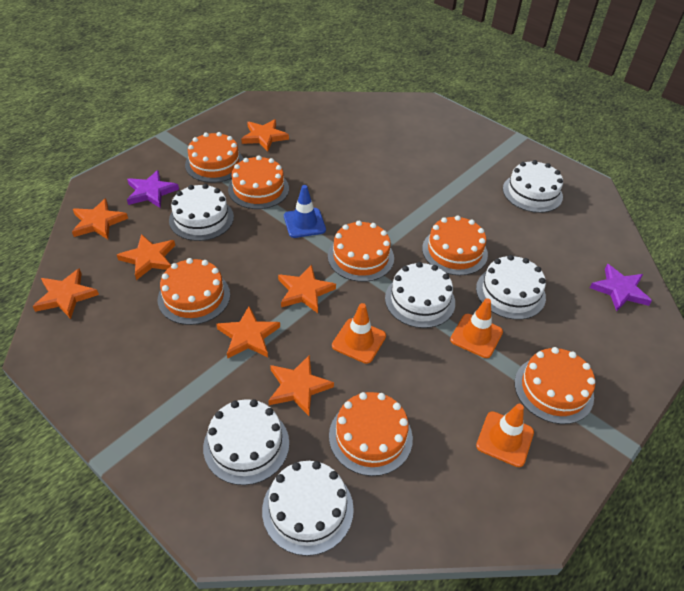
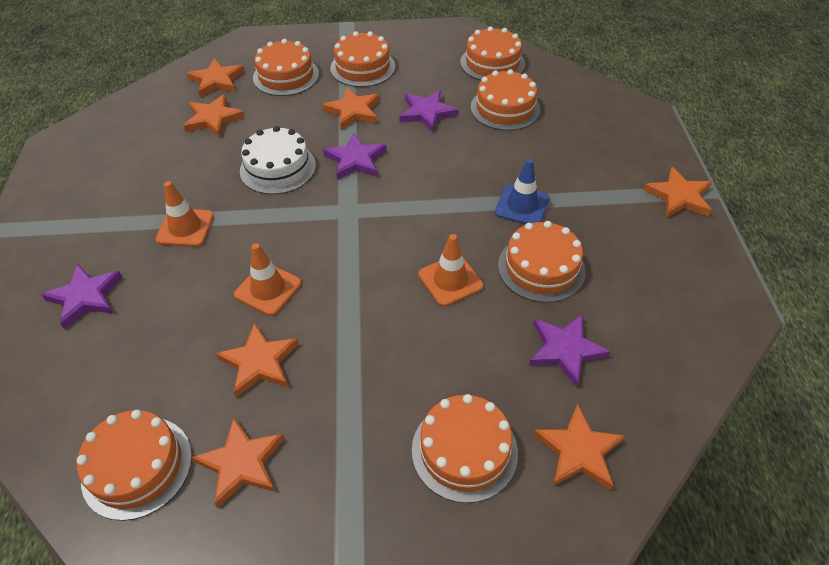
purple star: 2 -> 4
white cake: 6 -> 1

